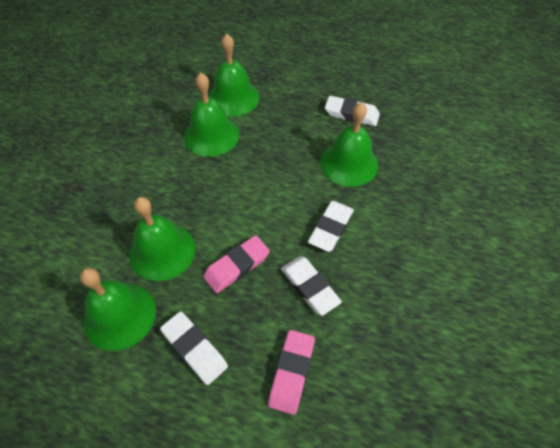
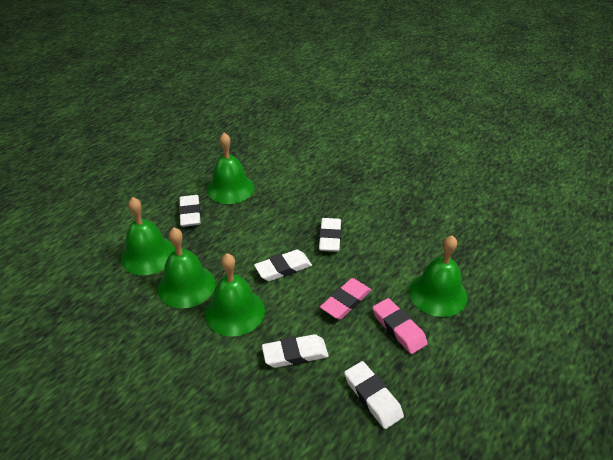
white eraser: 4 -> 5

